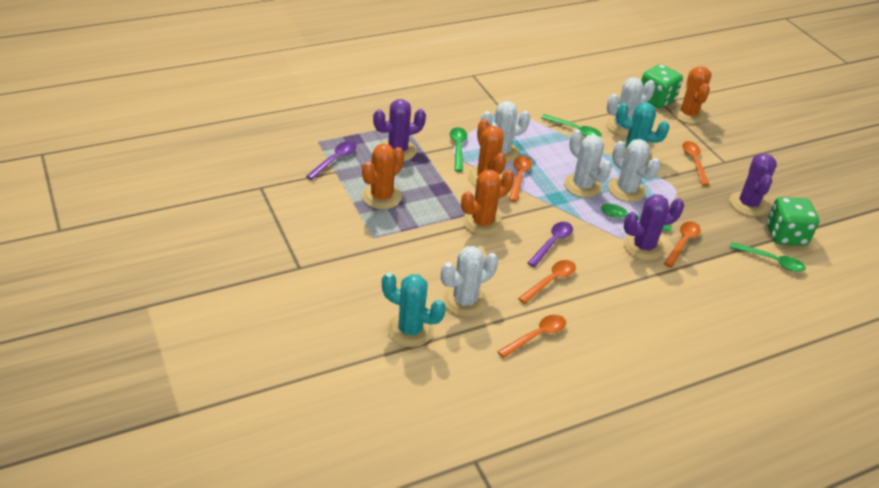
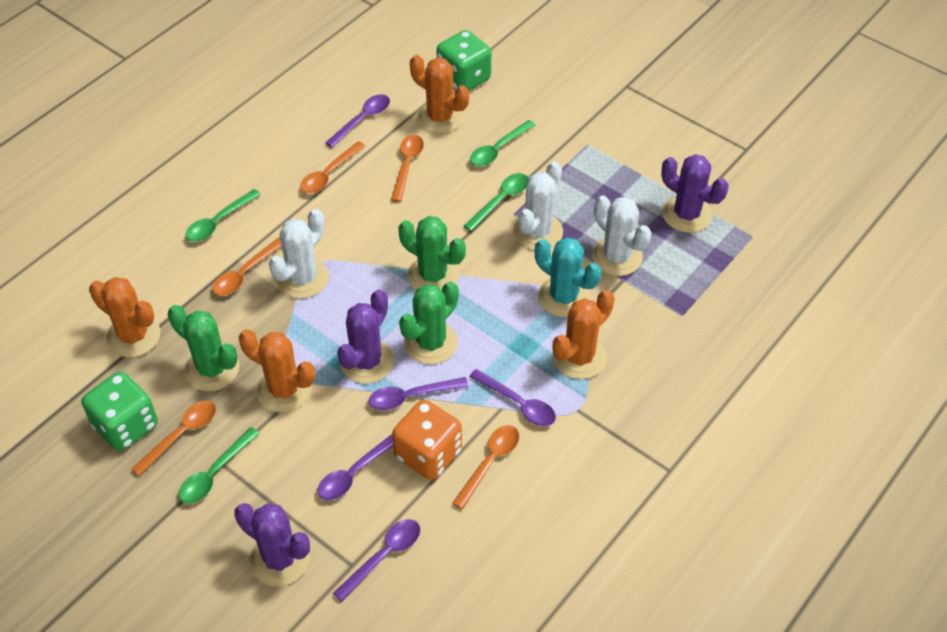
green cactus: 0 -> 3
orange dice: 0 -> 1
purple spoon: 2 -> 5
turquoise cactus: 2 -> 1
white cactus: 5 -> 3

